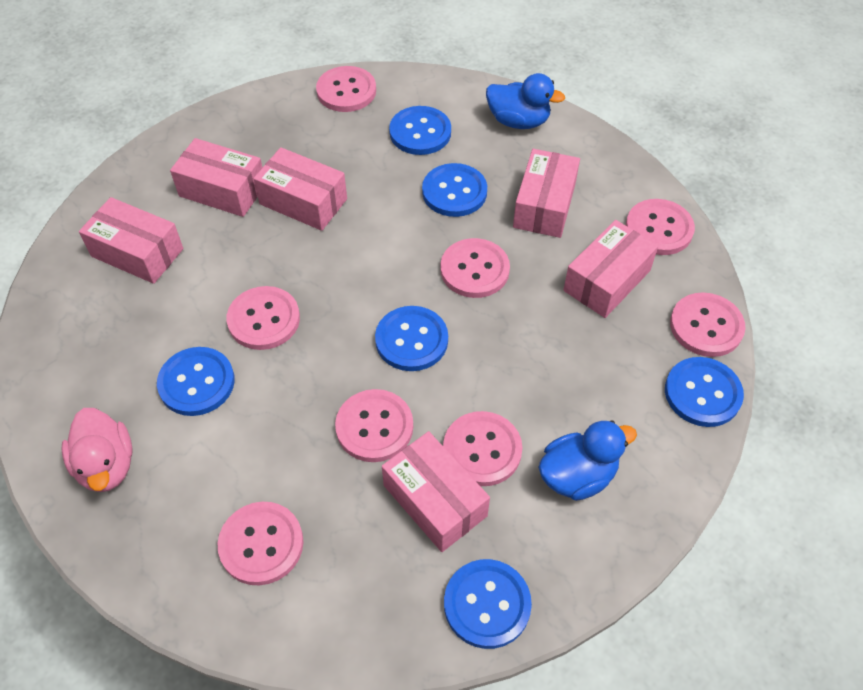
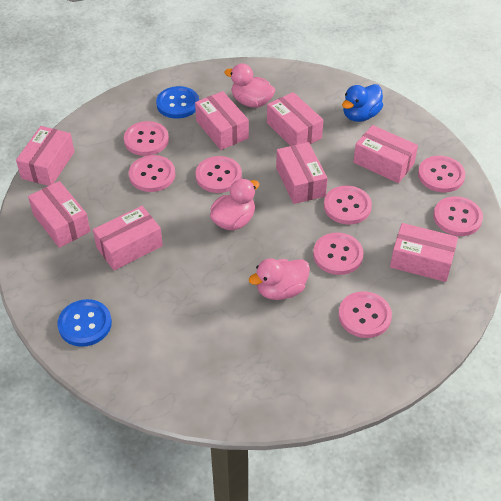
blue button: 6 -> 2
blue duck: 2 -> 1
pink box: 6 -> 8
pink duck: 1 -> 3

